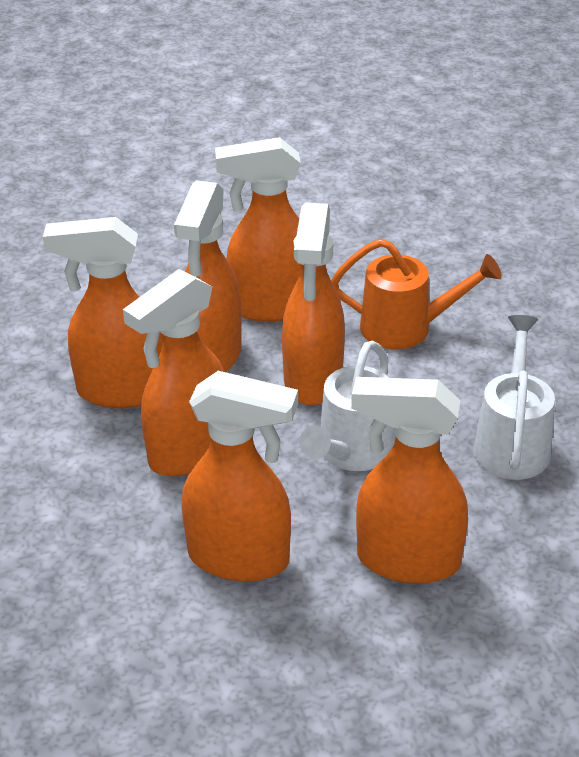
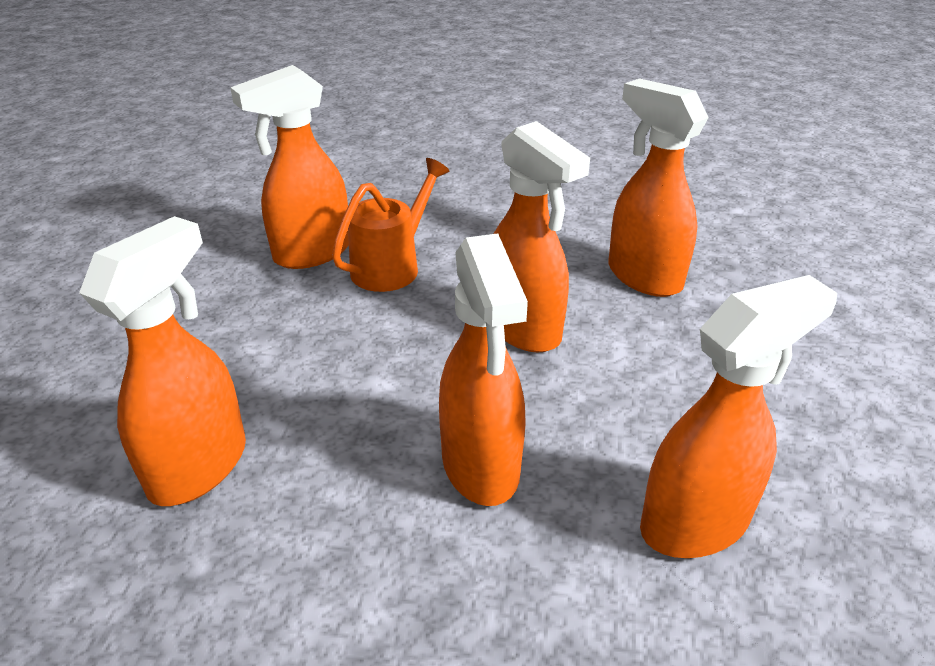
orange spray bottle: 7 -> 6
white watering can: 2 -> 0

